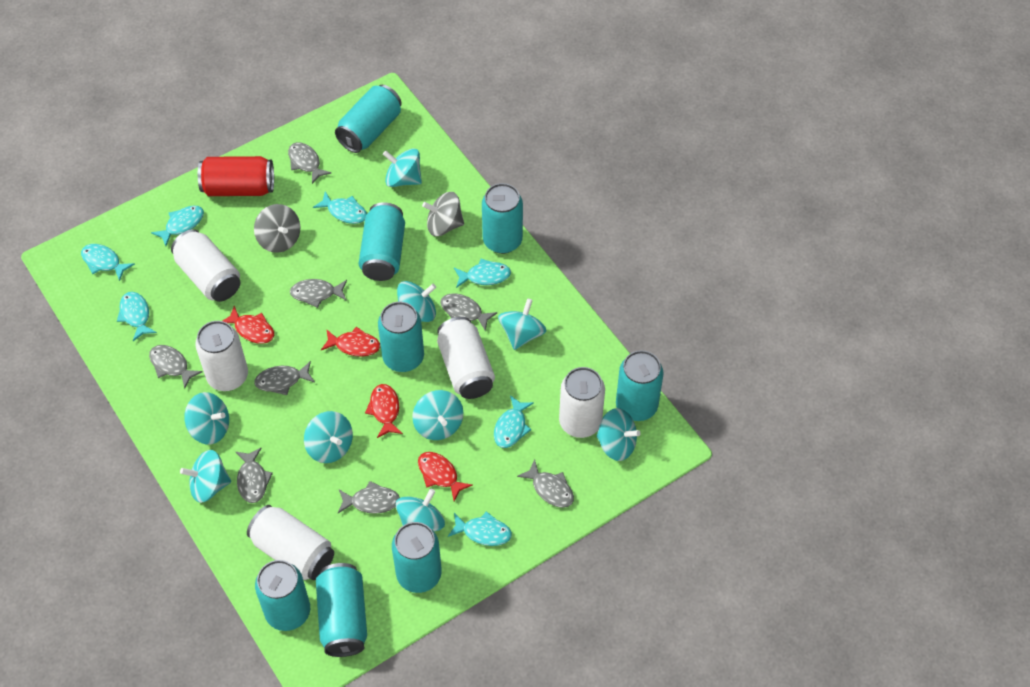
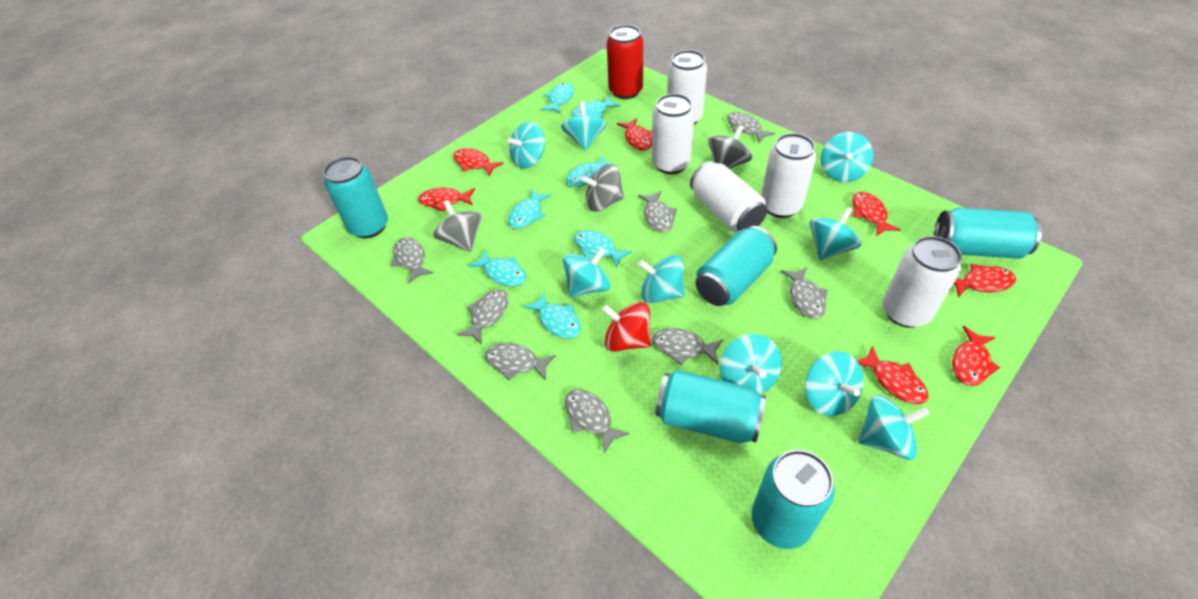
grey spinning top: 2 -> 3
red fish: 4 -> 7
red spinning top: 0 -> 1
turquoise can: 8 -> 5

